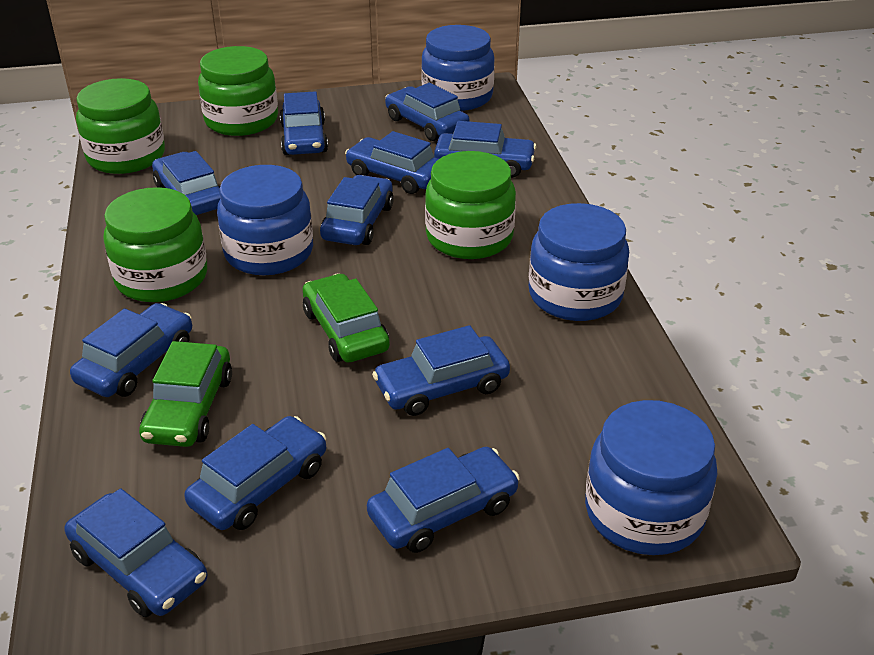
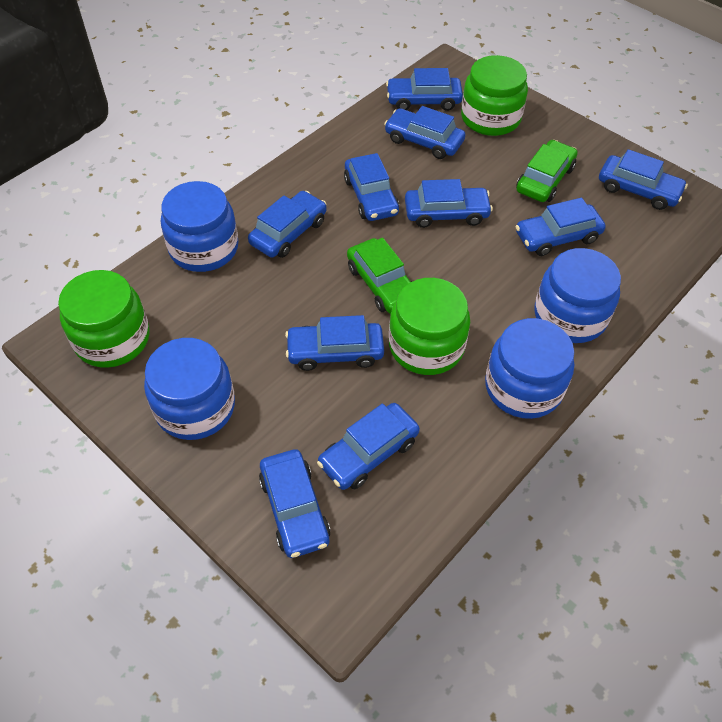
blue car: 11 -> 10
green jar: 4 -> 3

